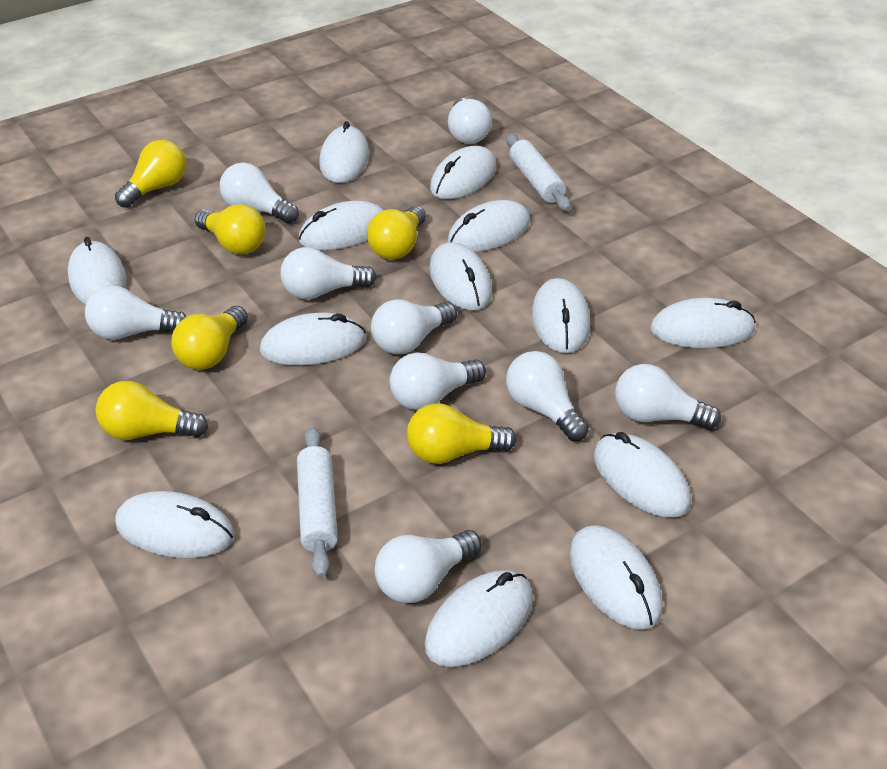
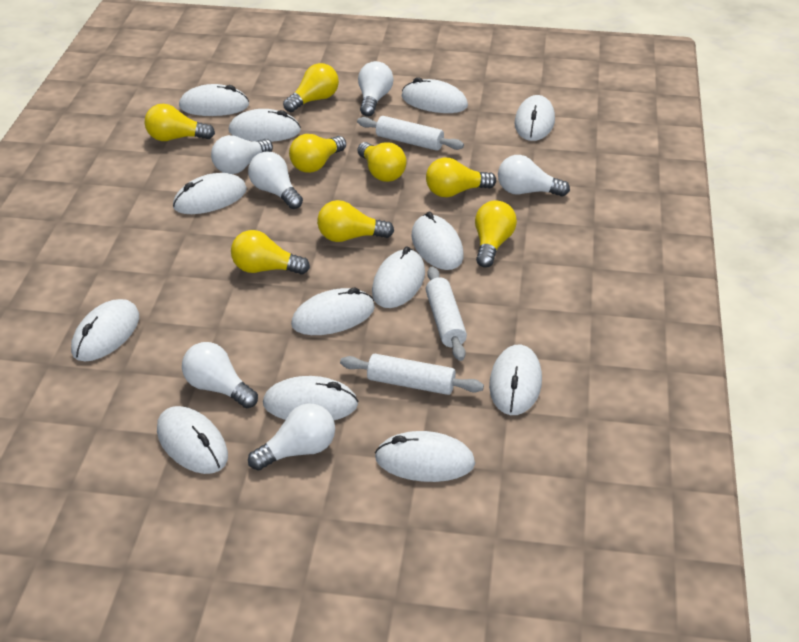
white light bulb: 9 -> 6
white rolling pin: 2 -> 3
yellow light bulb: 6 -> 8

